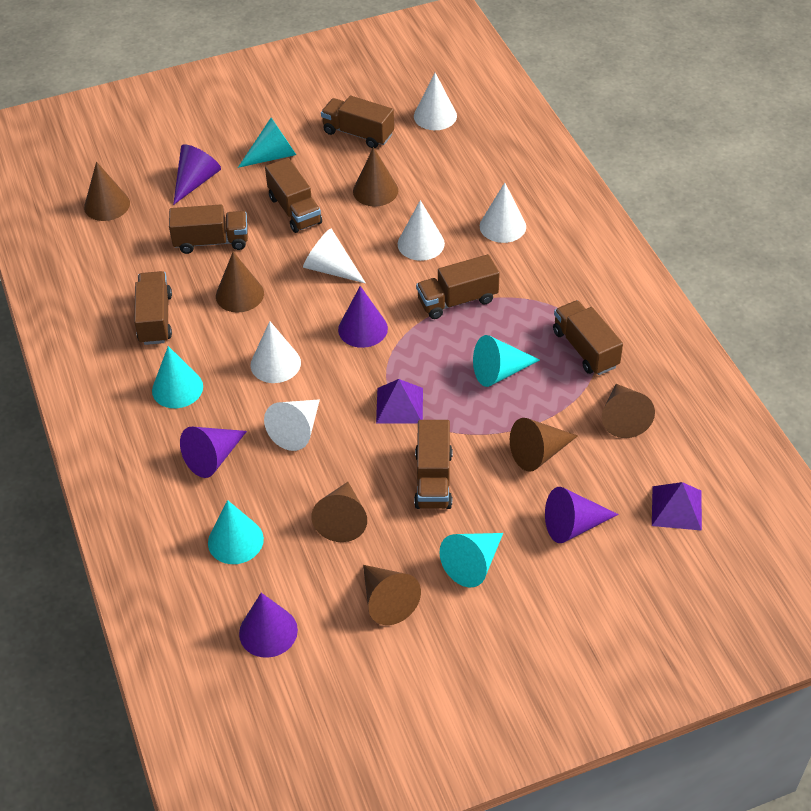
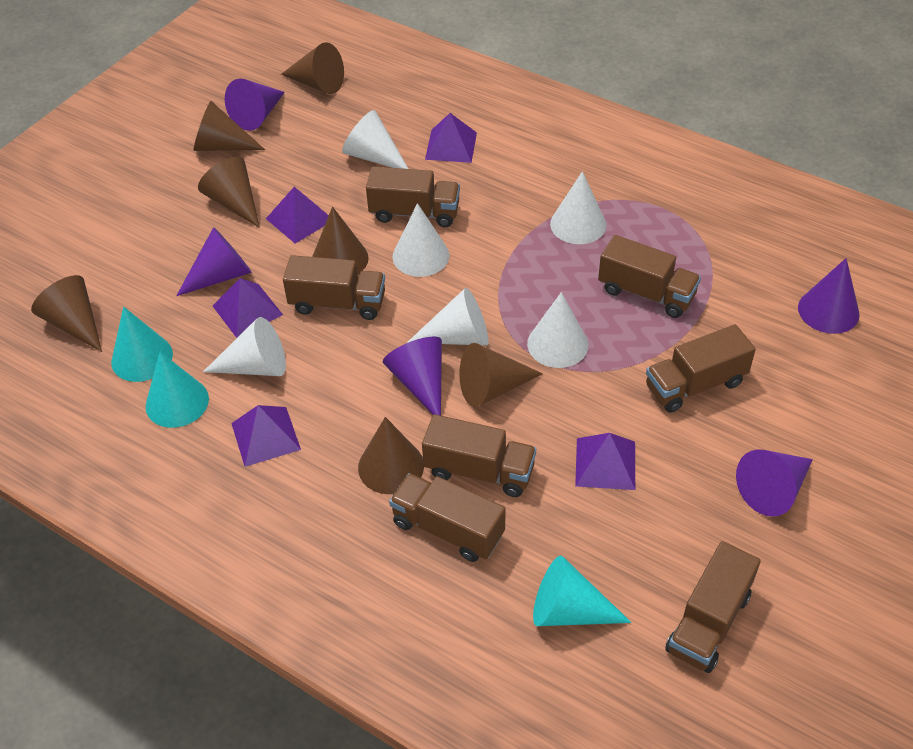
purple pyramid: 2 -> 5
turquoise cone: 5 -> 3

